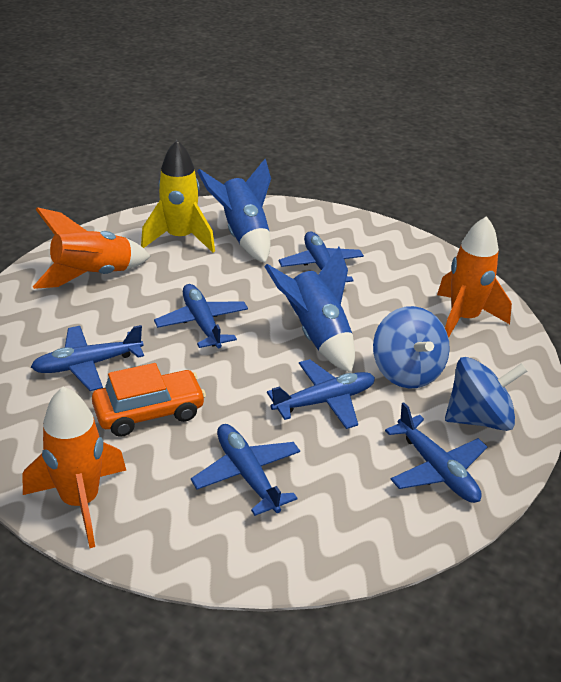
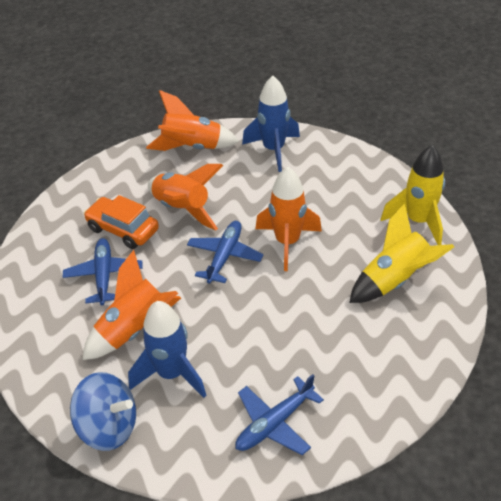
blue plane: 6 -> 3
blue spinning top: 2 -> 1
orange rocket: 3 -> 4
yellow rocket: 1 -> 2

